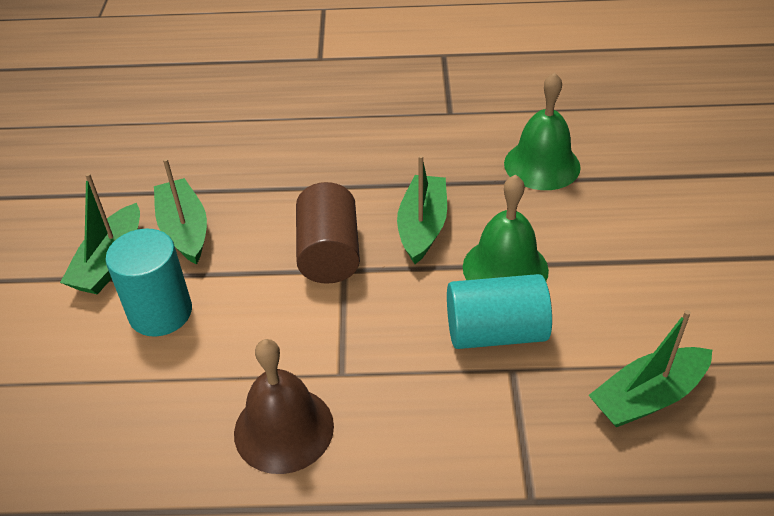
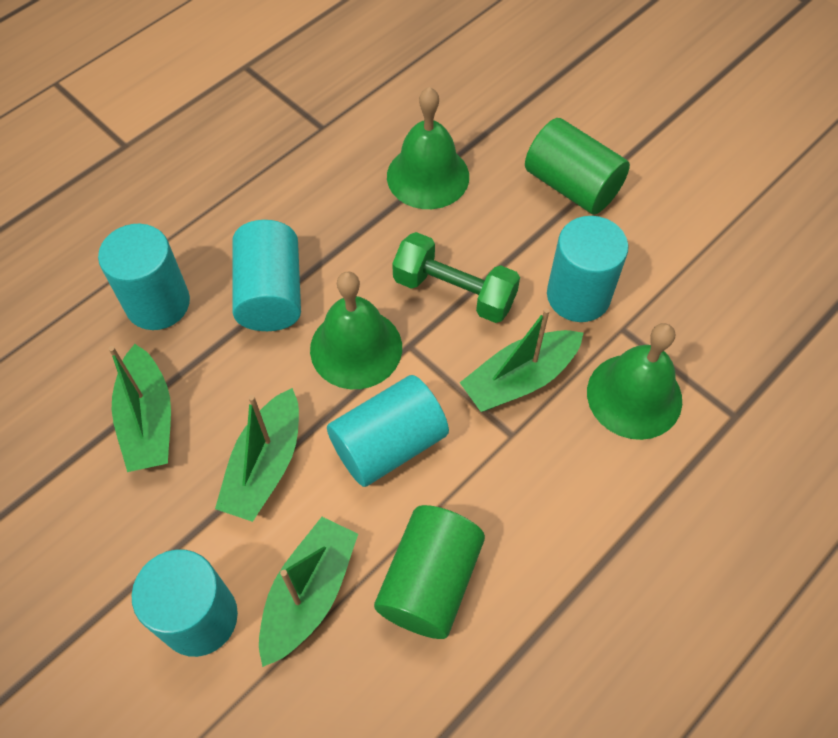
brown bell: 1 -> 0
brown cylinder: 1 -> 0
green bell: 2 -> 3
green cylinder: 0 -> 2
green dumbbell: 0 -> 1
turquoise cylinder: 2 -> 5

